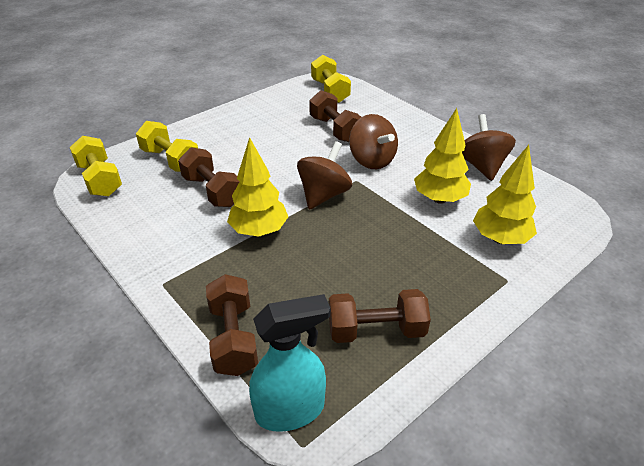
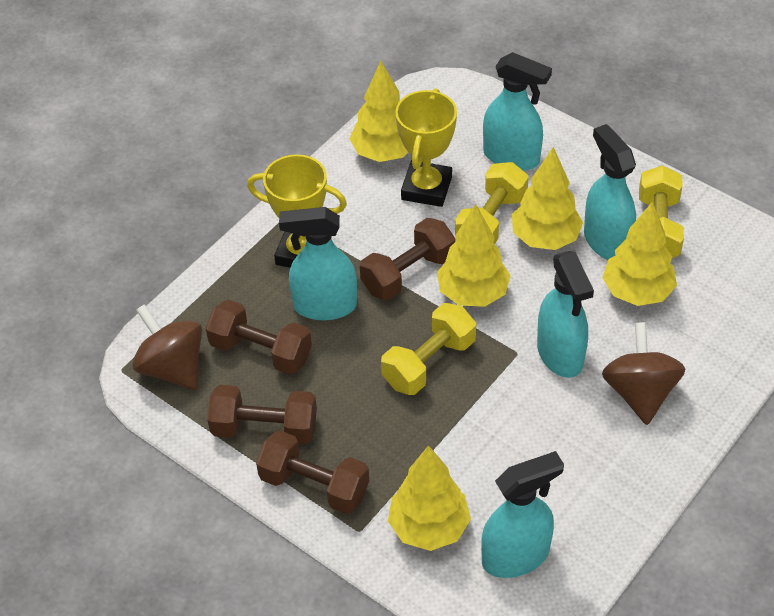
brown spinning top: 3 -> 2
turquoise spray bottle: 1 -> 5
yellow tree: 3 -> 5
yellow trophy: 0 -> 2

